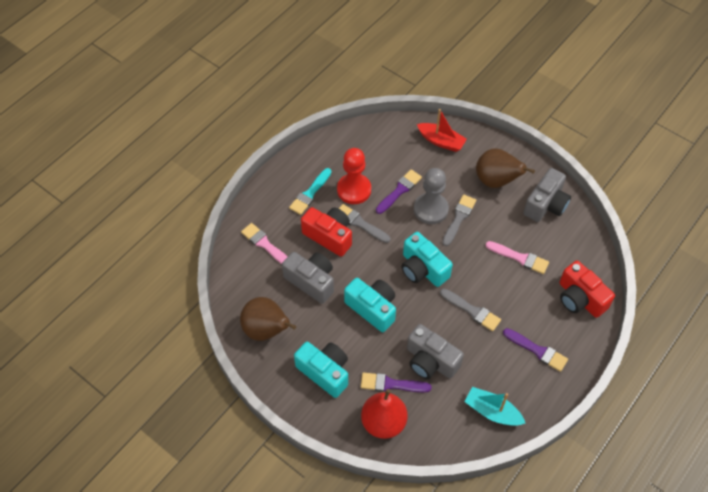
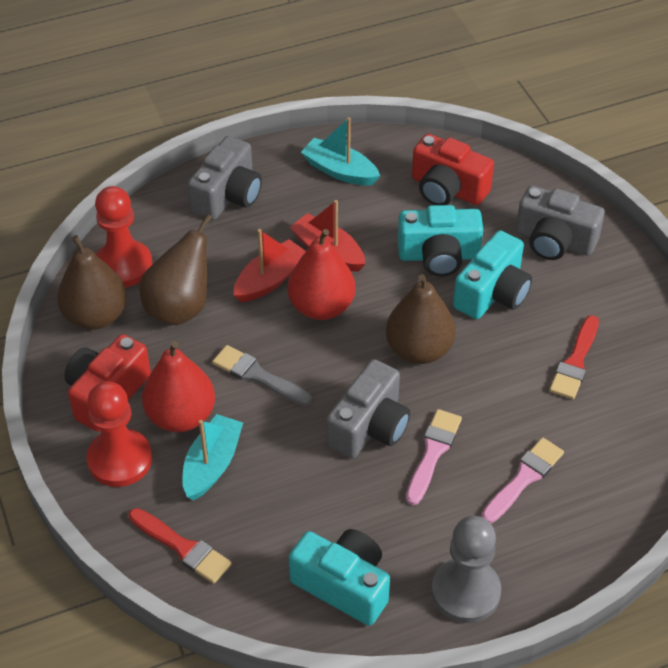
brown pear: 2 -> 3
grey brush: 3 -> 1
purple brush: 3 -> 0
red boat: 1 -> 2
red brush: 0 -> 2
red pawn: 1 -> 2
red pear: 1 -> 2
turquoise boat: 1 -> 2
turquoise brush: 1 -> 0

